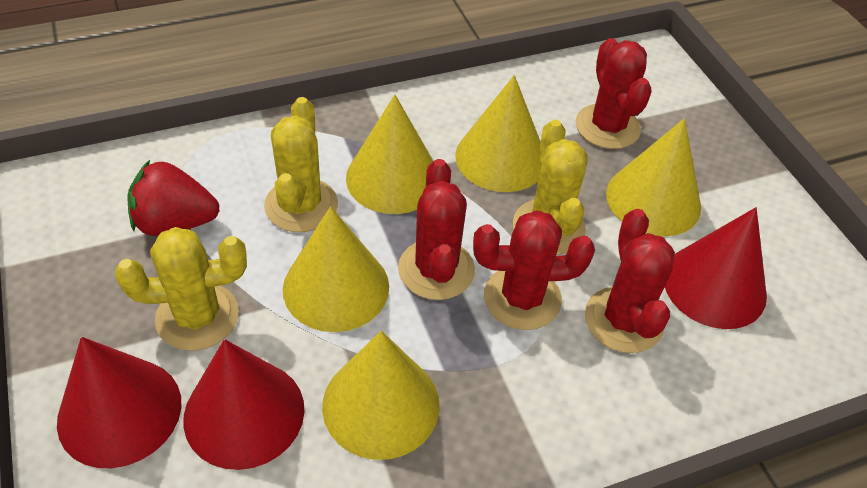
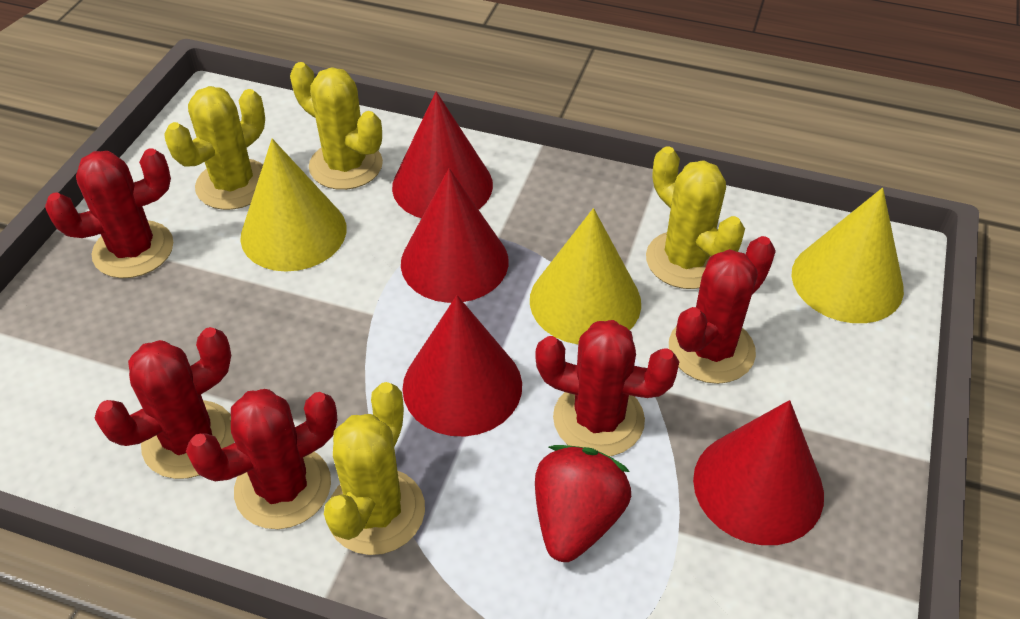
red cactus: 4 -> 5
red cone: 3 -> 4
yellow cactus: 3 -> 4
yellow cone: 5 -> 3

